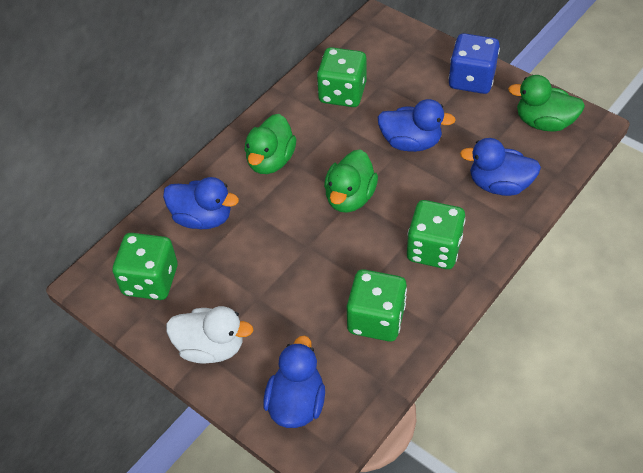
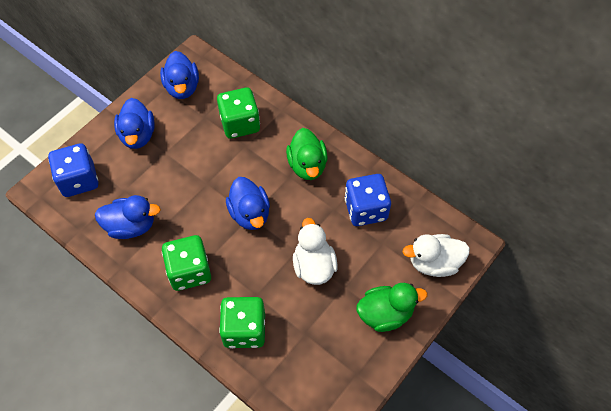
blue dice: 1 -> 2
green dice: 4 -> 3
green duck: 3 -> 2
white duck: 1 -> 2

